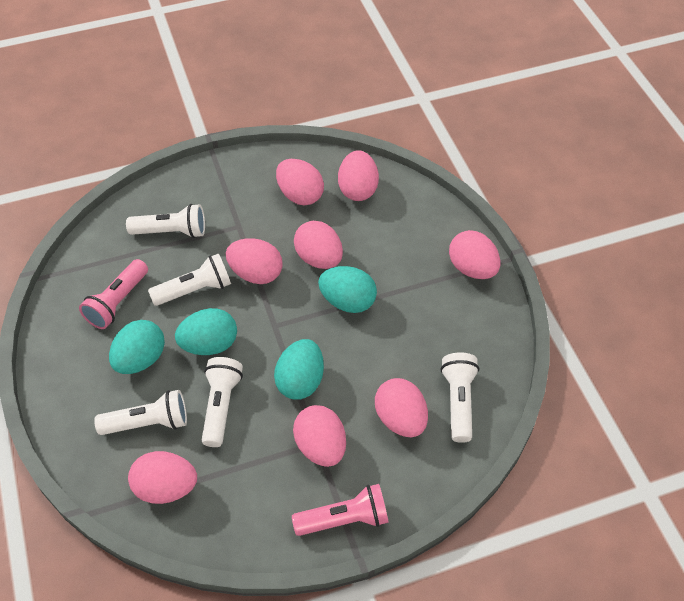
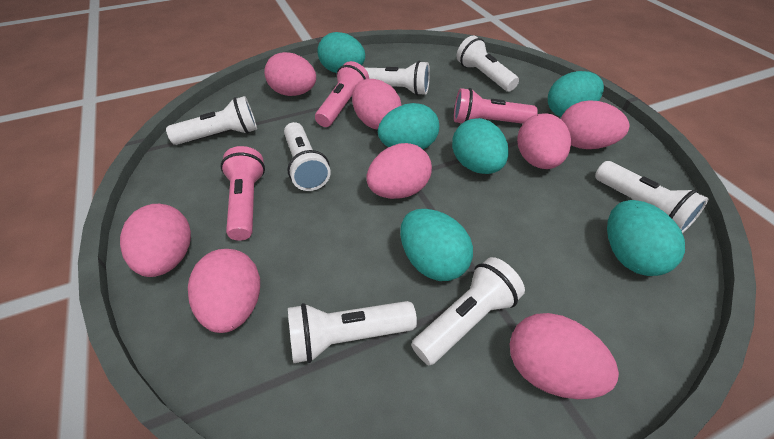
pink flashlight: 2 -> 3
turquoise egg: 4 -> 6
white flashlight: 5 -> 7

